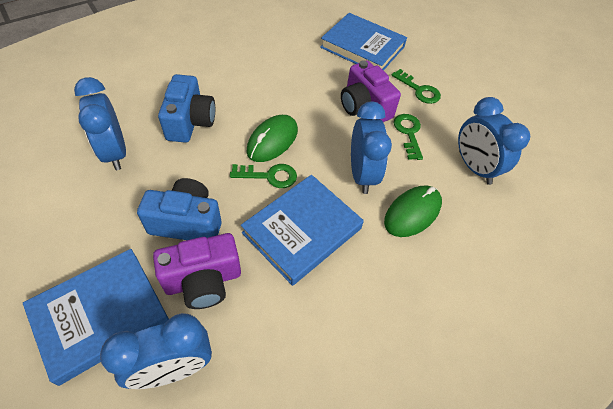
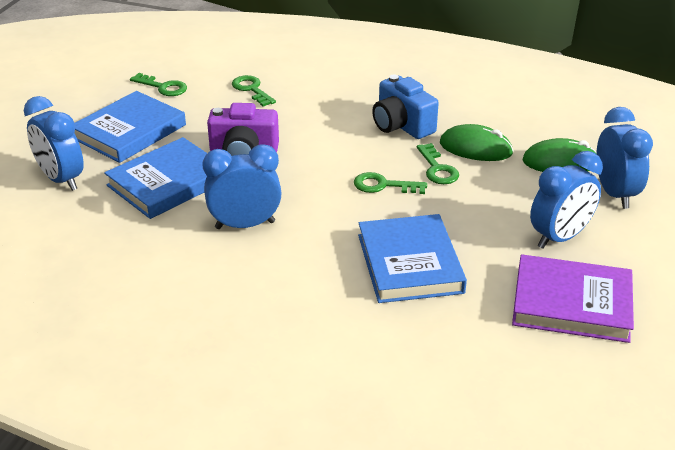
blue camera: 2 -> 1
green key: 3 -> 4
purple book: 0 -> 1
purple camera: 2 -> 1

